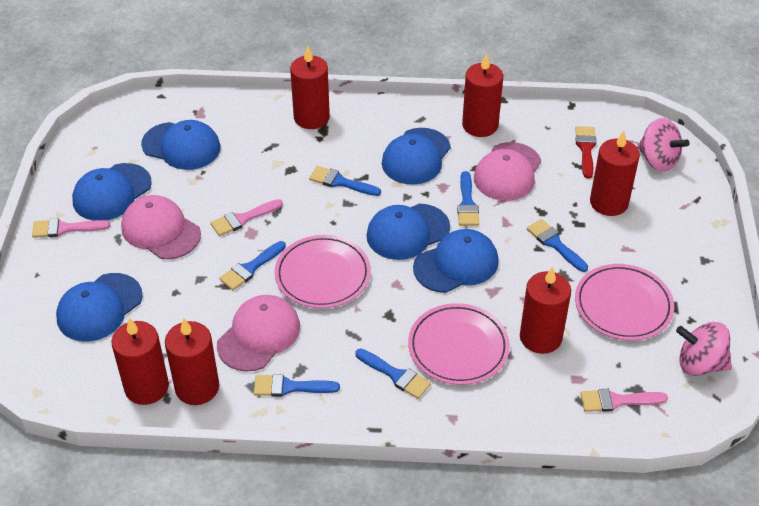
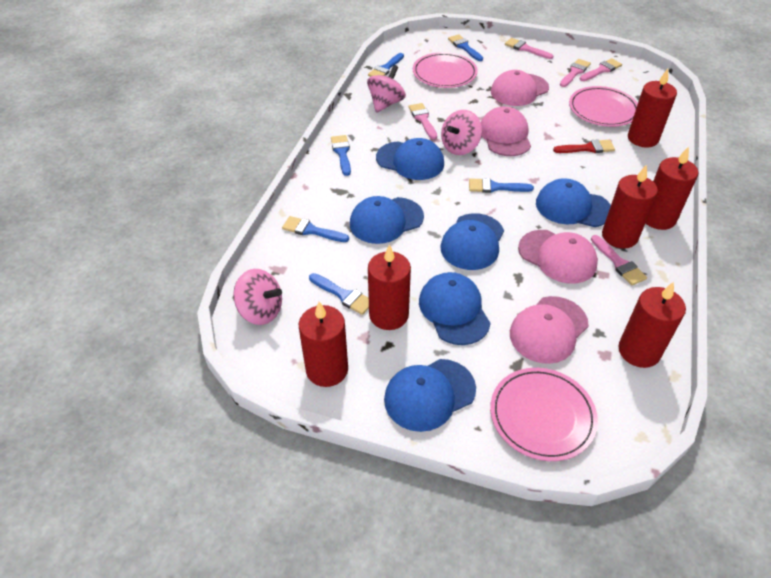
pink brush: 3 -> 5
pink cap: 3 -> 4
pink spinning top: 2 -> 3

